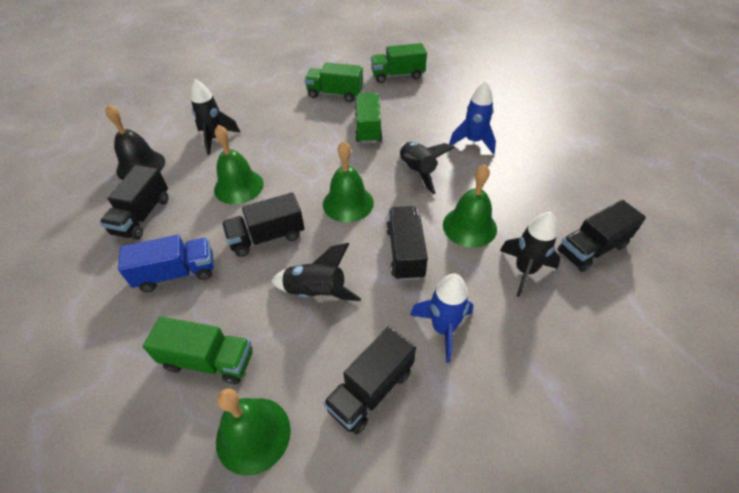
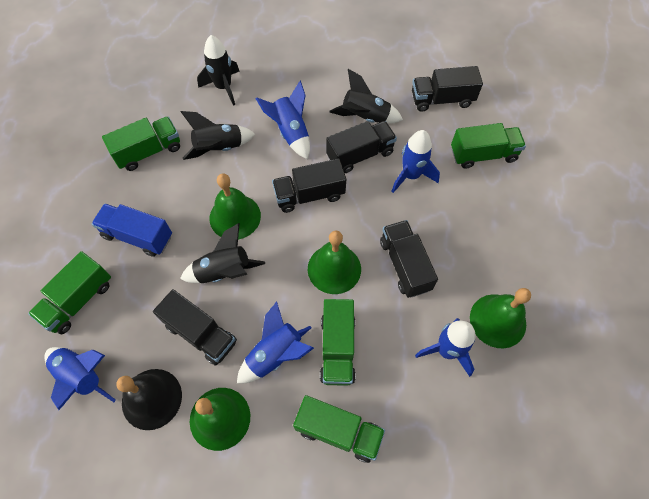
blue rocket: 2 -> 5
green truck: 4 -> 5

